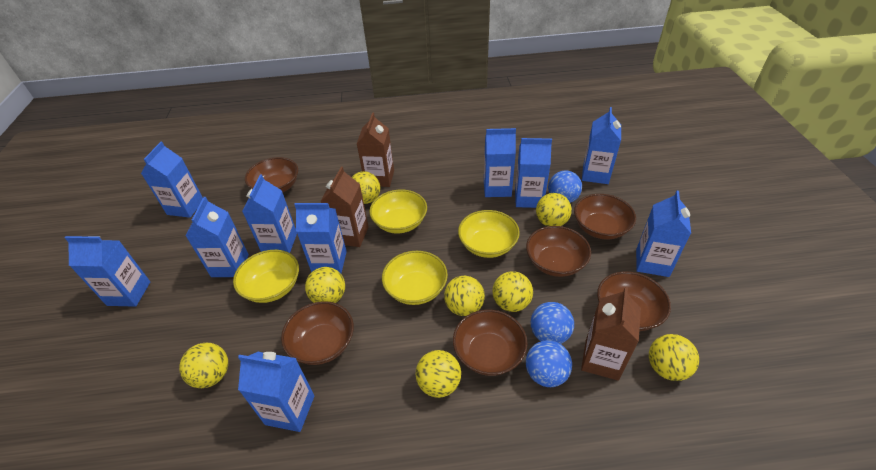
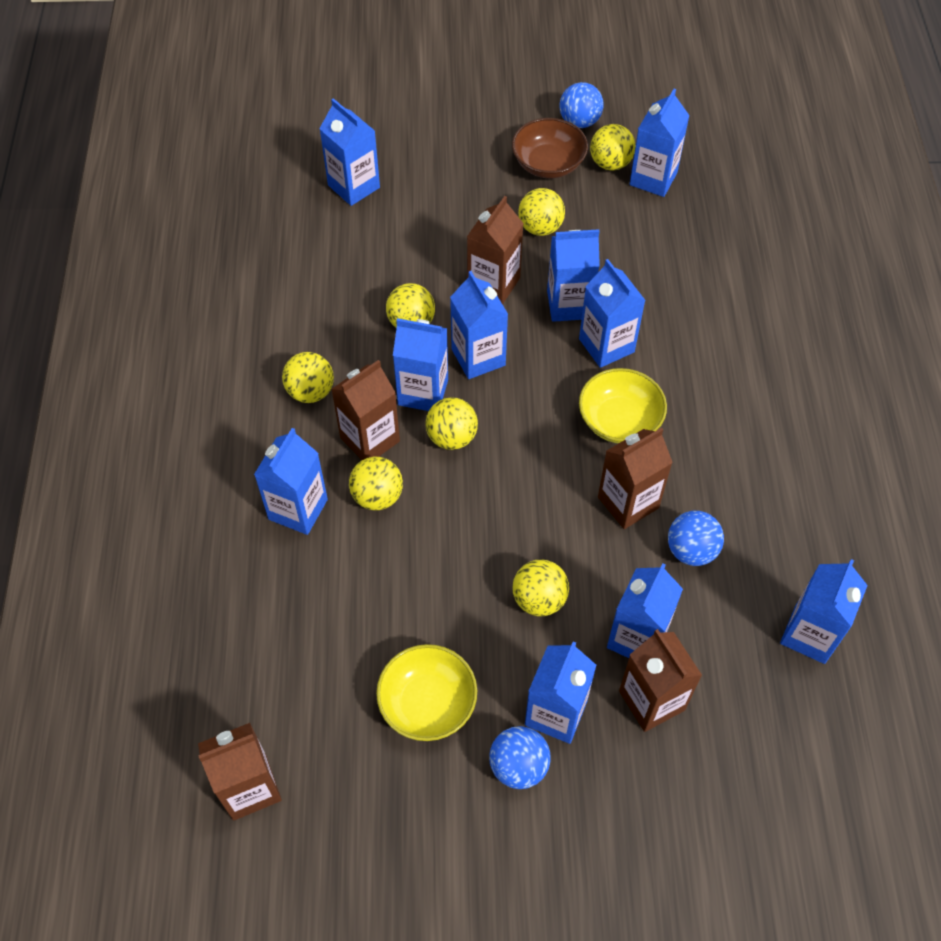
brown bowl: 6 -> 1
brown carton: 3 -> 5
yellow ball: 8 -> 7
yellow bowl: 4 -> 2

